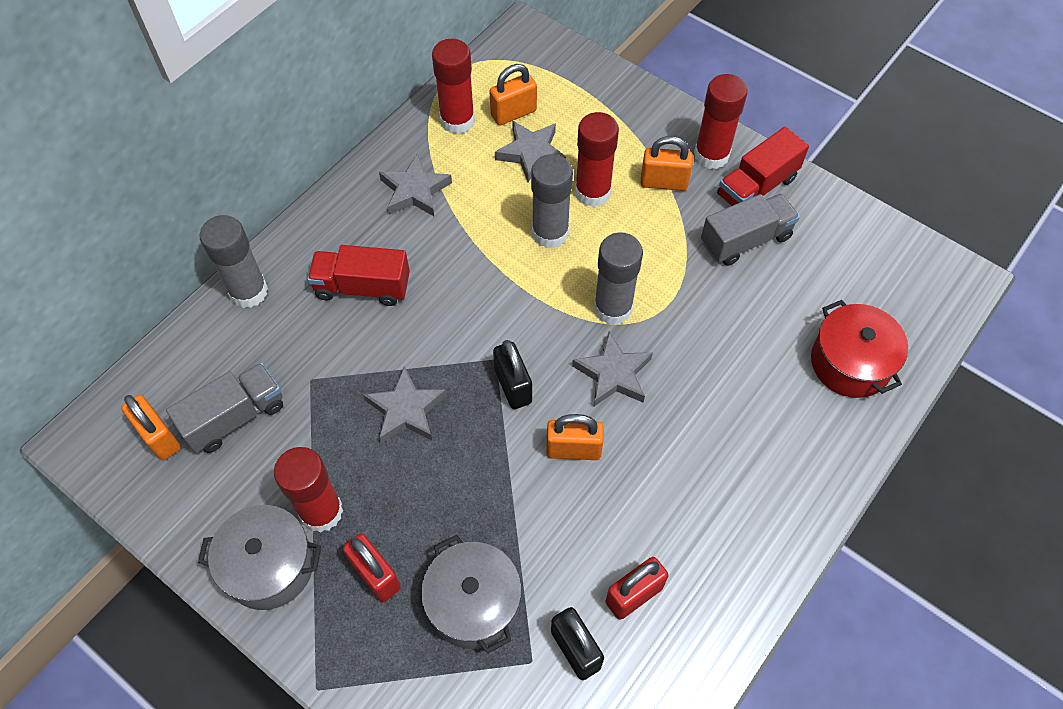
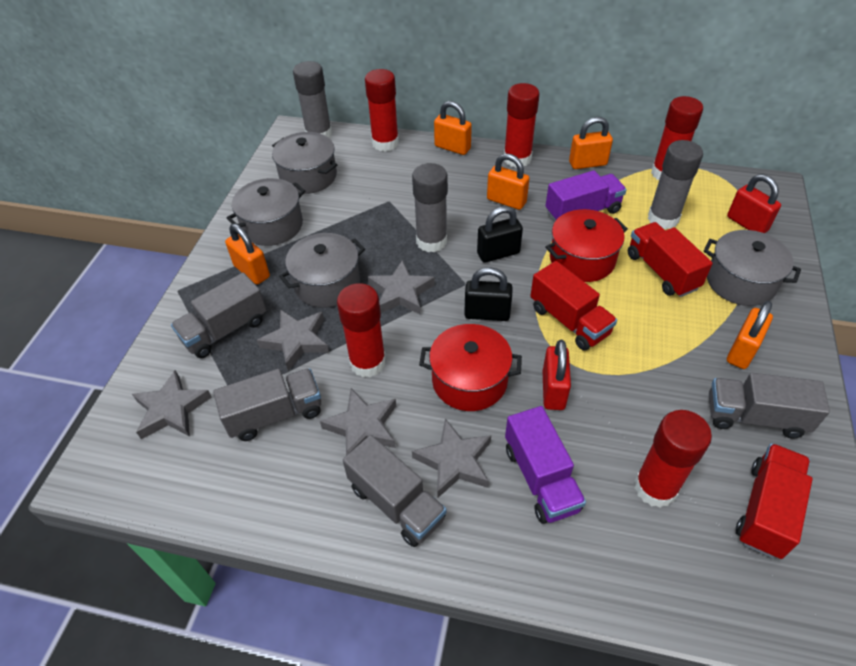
grey pot: 2 -> 4
grey star: 4 -> 5
grey truck: 2 -> 4
orange padlock: 4 -> 5
purple truck: 0 -> 2
red glue stick: 4 -> 5
red pot: 1 -> 2
red truck: 2 -> 3

